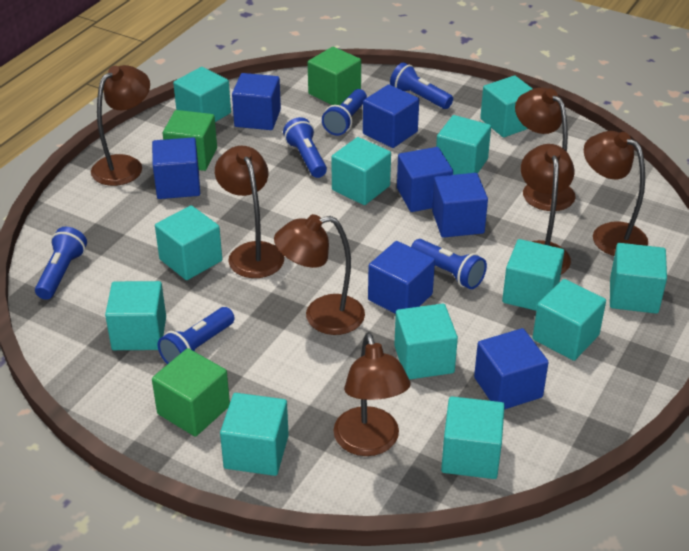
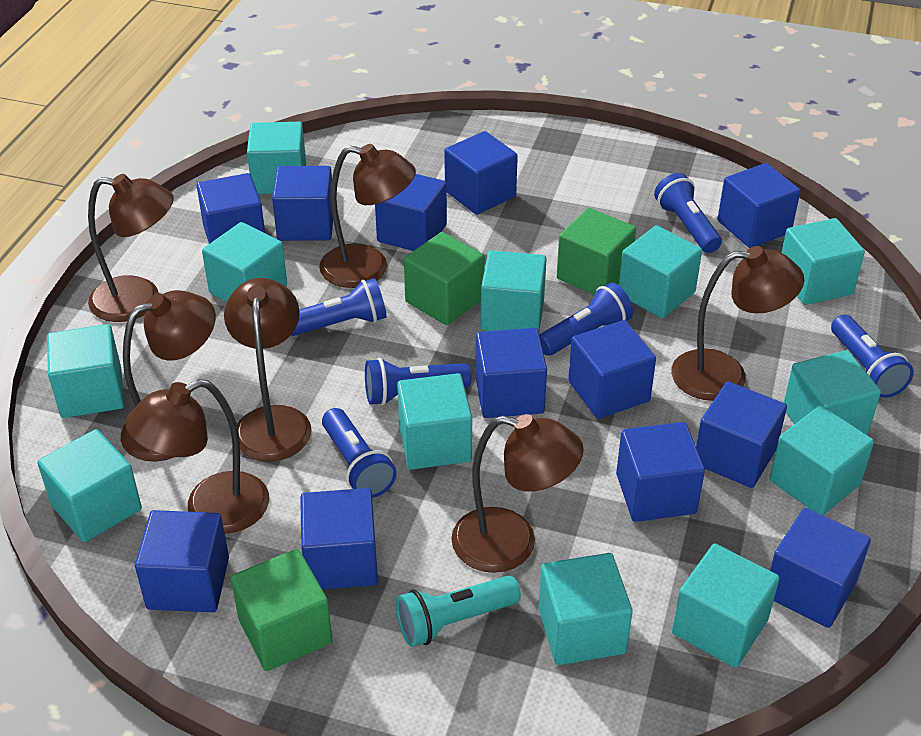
blue cube: 7 -> 12
turquoise flashlight: 0 -> 1

